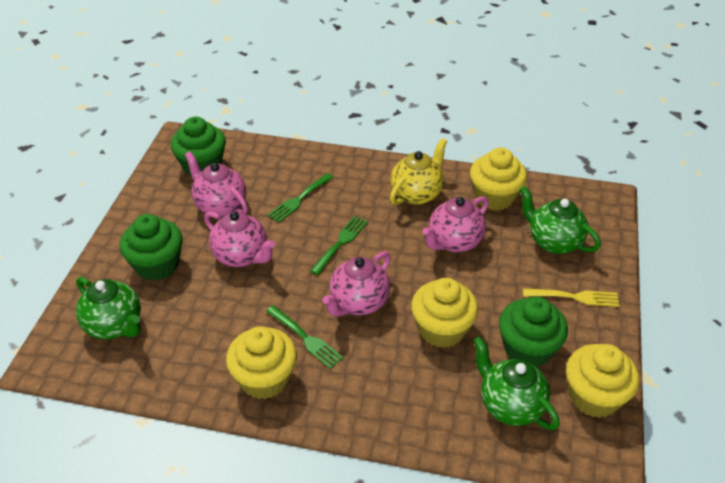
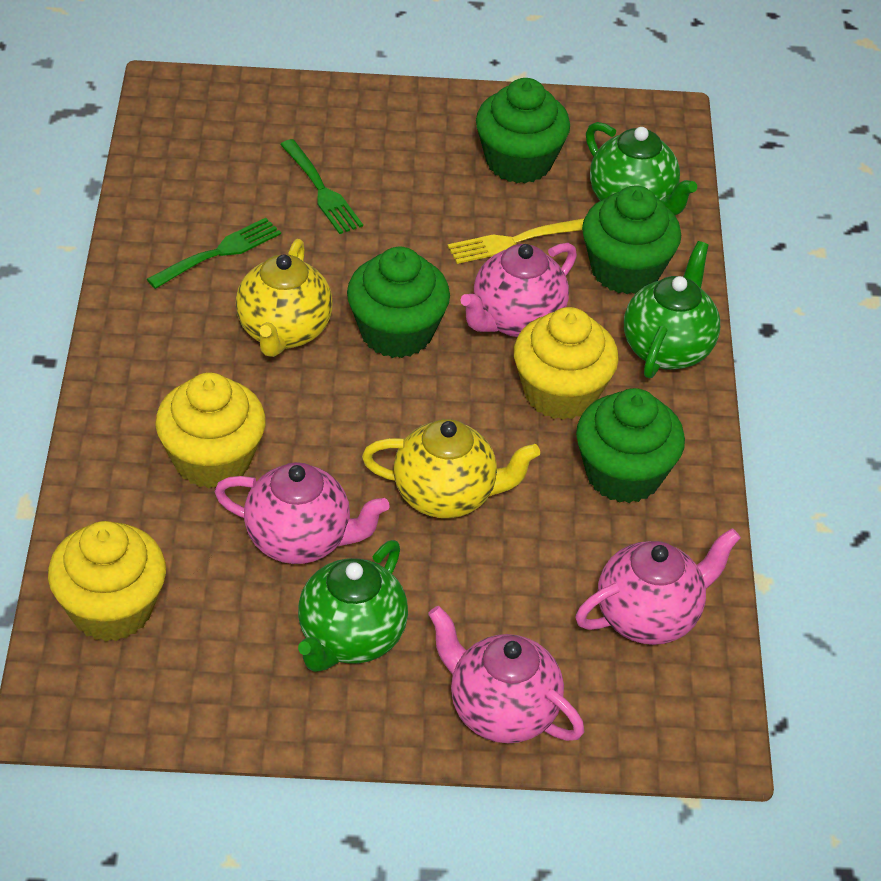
green cupcake: 3 -> 4
green fork: 3 -> 2
yellow cupcake: 4 -> 3
yellow teapot: 1 -> 2

